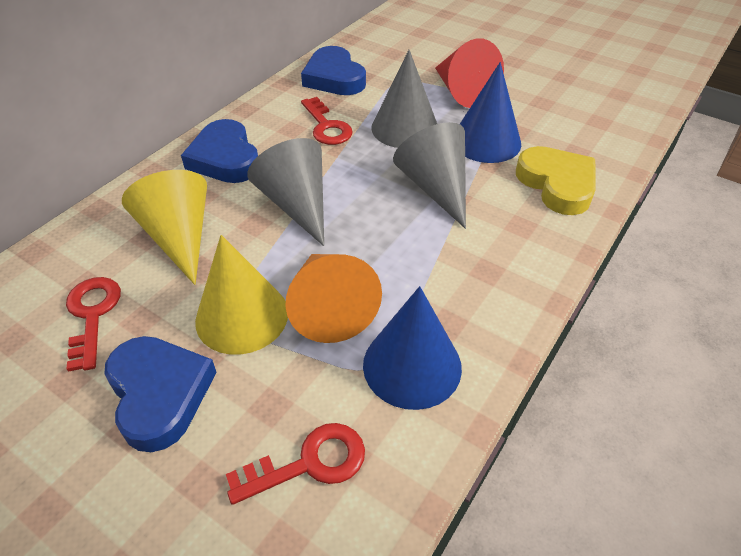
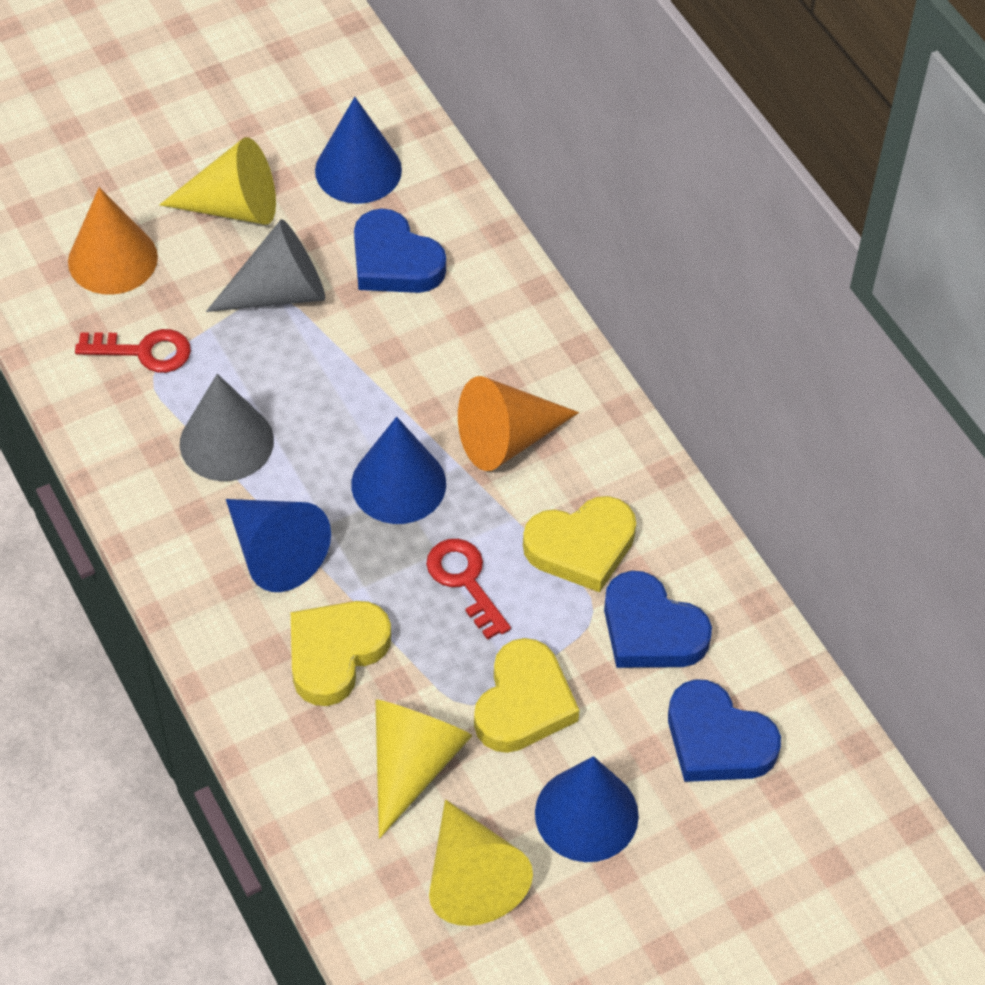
blue cone: 2 -> 4
grey cone: 3 -> 2
orange cone: 1 -> 2
red cone: 1 -> 0
red key: 3 -> 2
yellow cone: 2 -> 3
yellow heart: 1 -> 3

